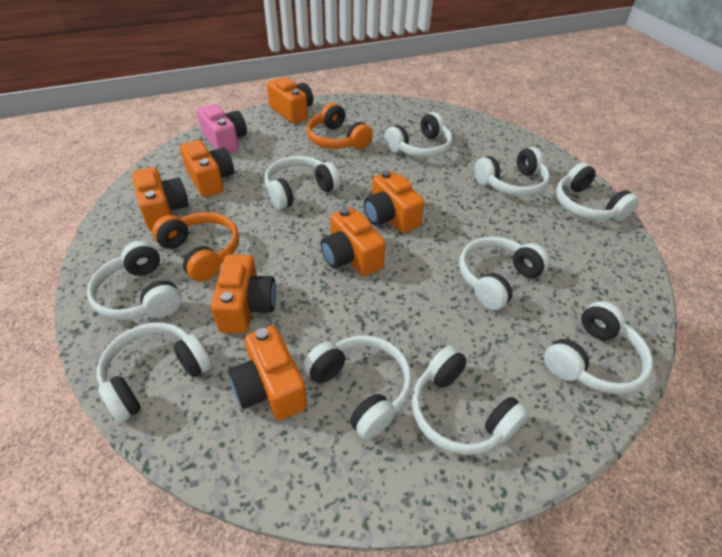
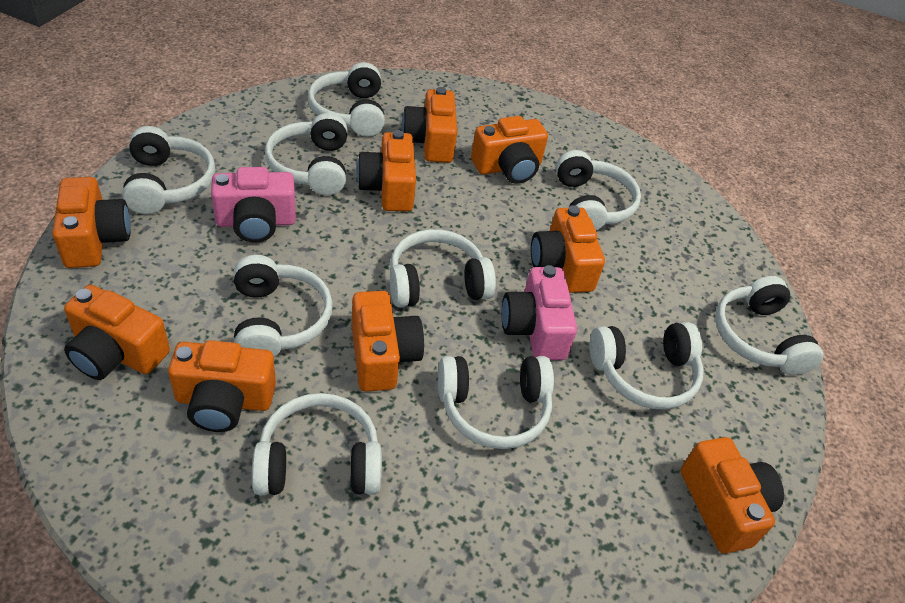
orange camera: 7 -> 9
orange headphones: 2 -> 0
pink camera: 1 -> 2

